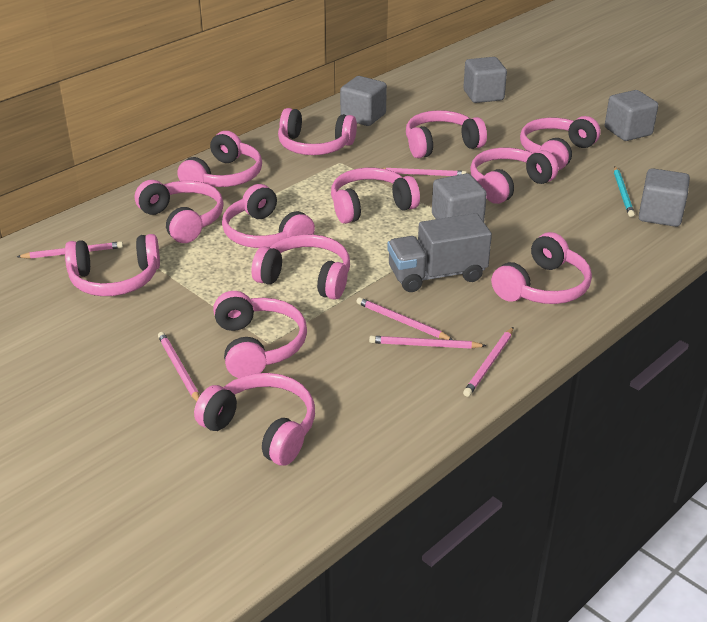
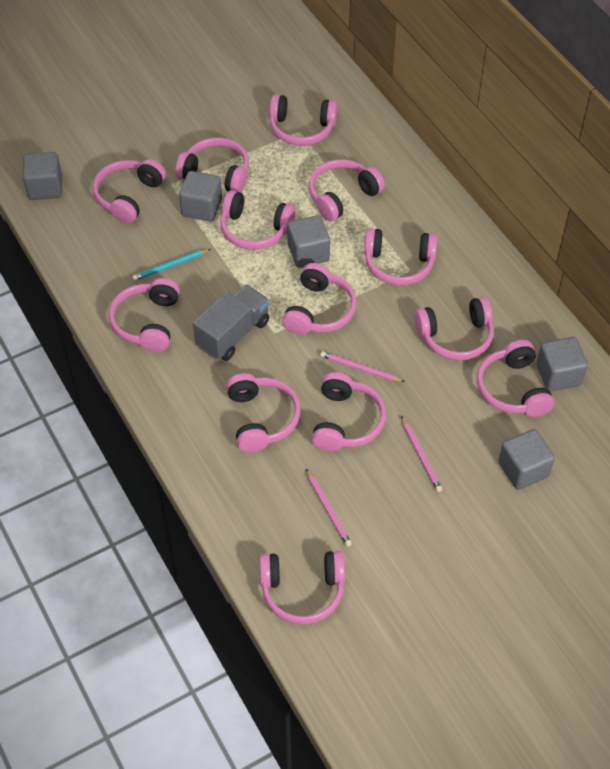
pink pencil: 6 -> 3

